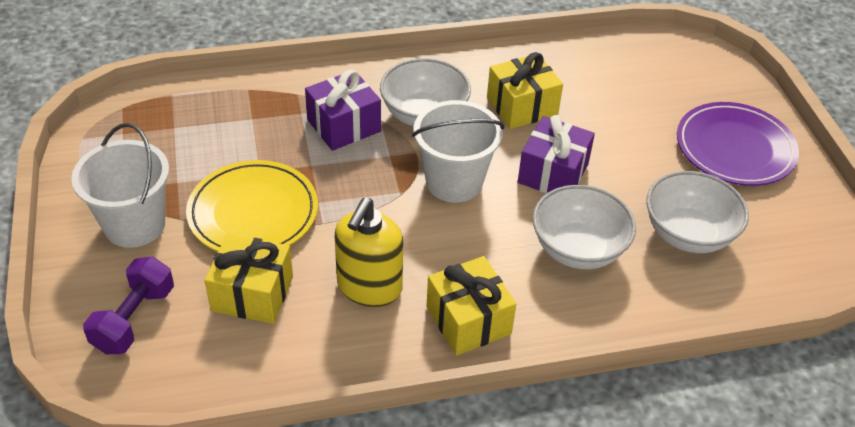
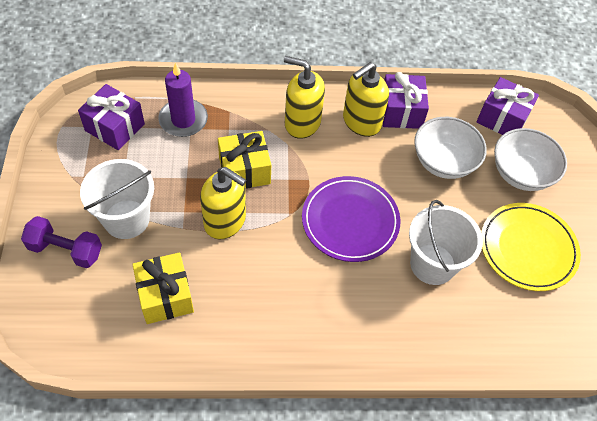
purple candle: 0 -> 1
purple gift: 2 -> 3
white bowl: 3 -> 2
yellow gift: 3 -> 2
yellow soap dispenser: 1 -> 3

